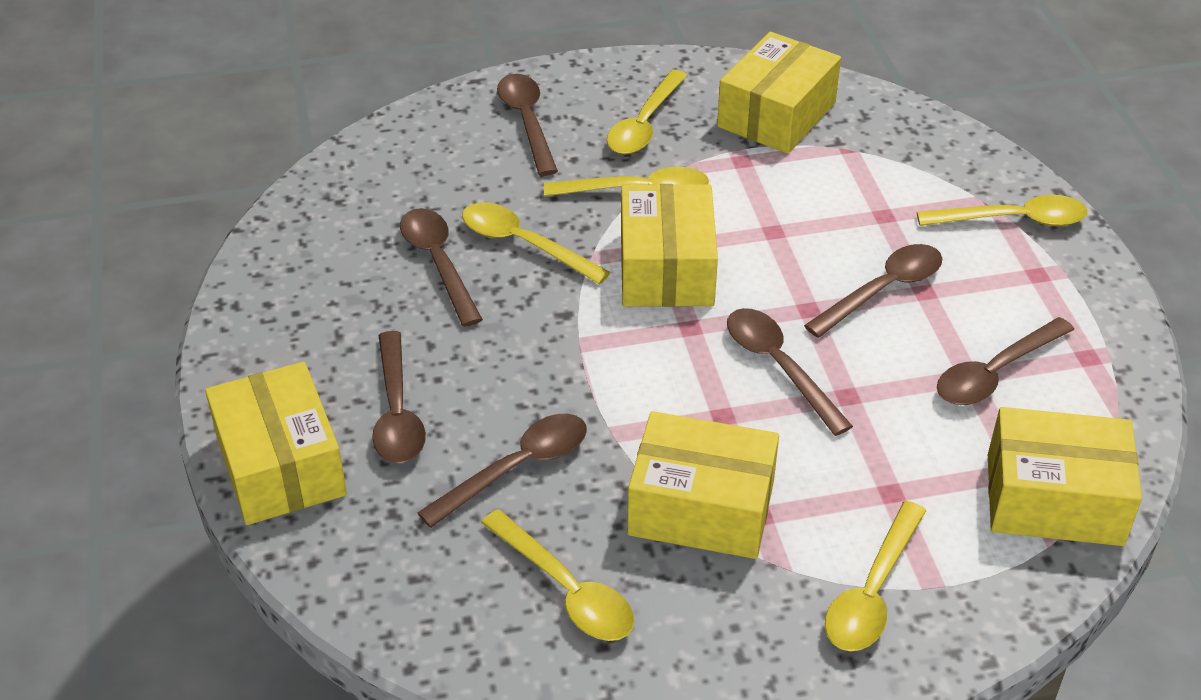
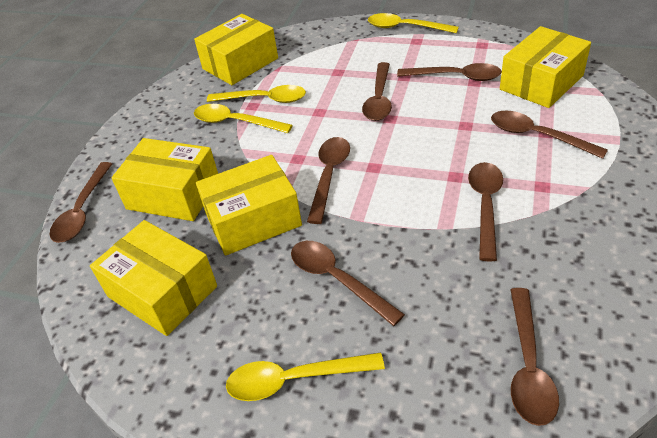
brown spoon: 7 -> 8
yellow spoon: 6 -> 4

